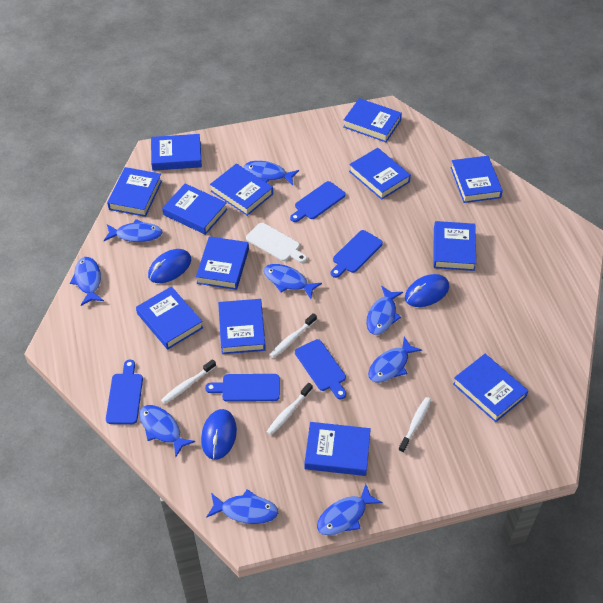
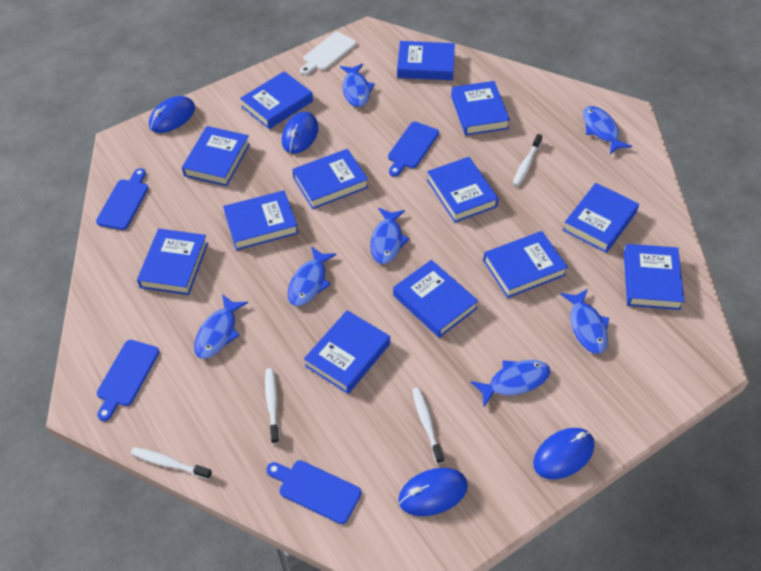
blue cutting board: 5 -> 4
blue fish: 9 -> 7
blue mouse: 3 -> 4

